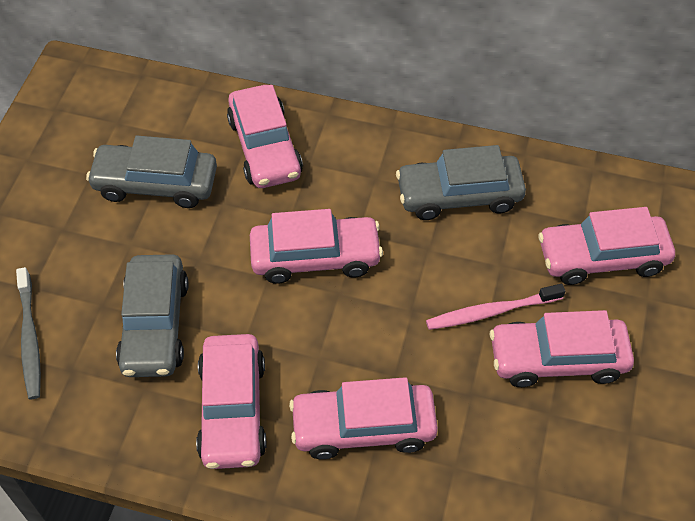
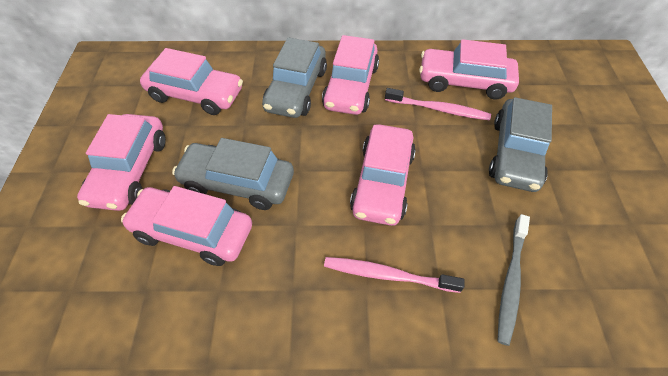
pink toothbrush: 1 -> 2

